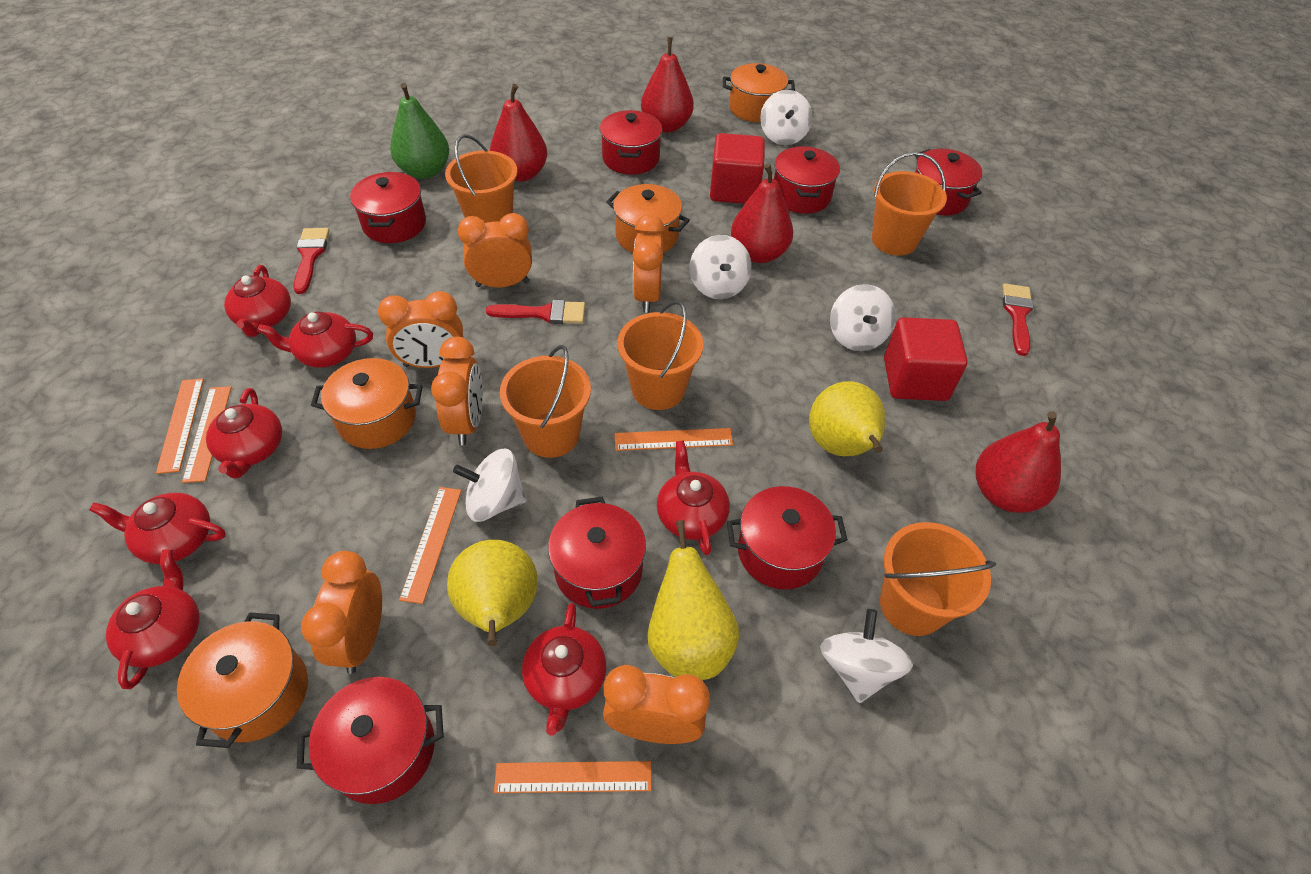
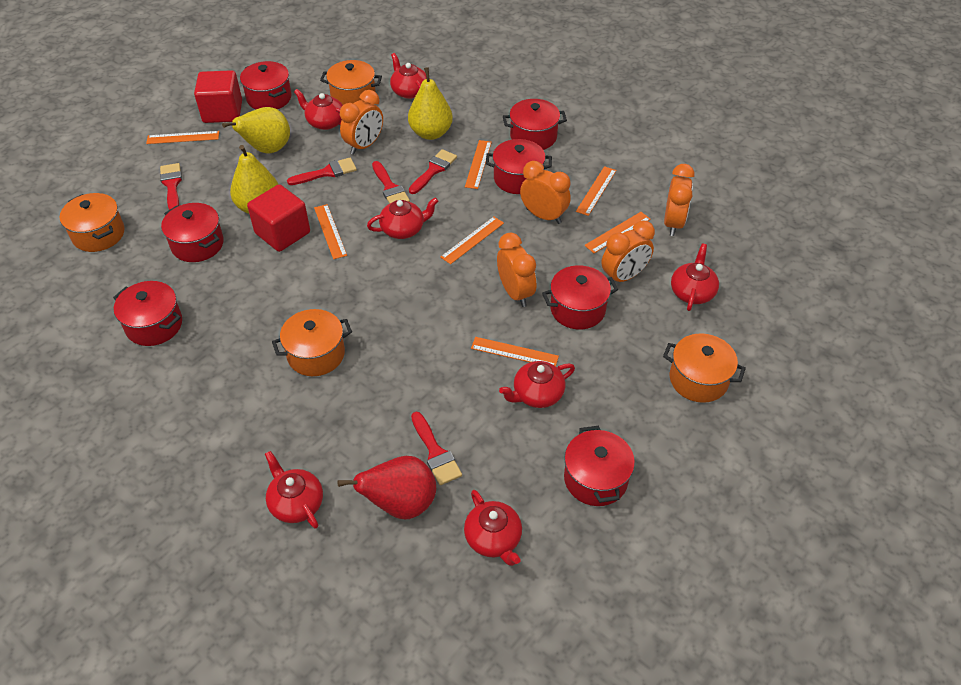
green pear: 1 -> 0
orange bucket: 5 -> 0
orange clock: 6 -> 5
orange ruler: 5 -> 7
red brush: 3 -> 5
red pear: 4 -> 1
white spinning top: 5 -> 0

